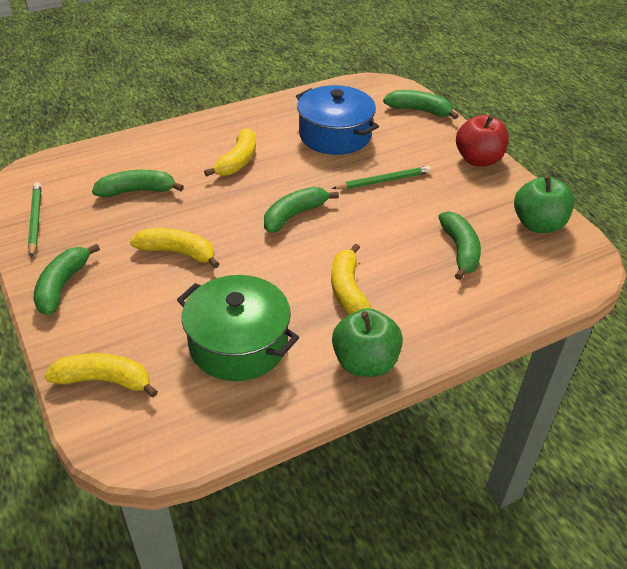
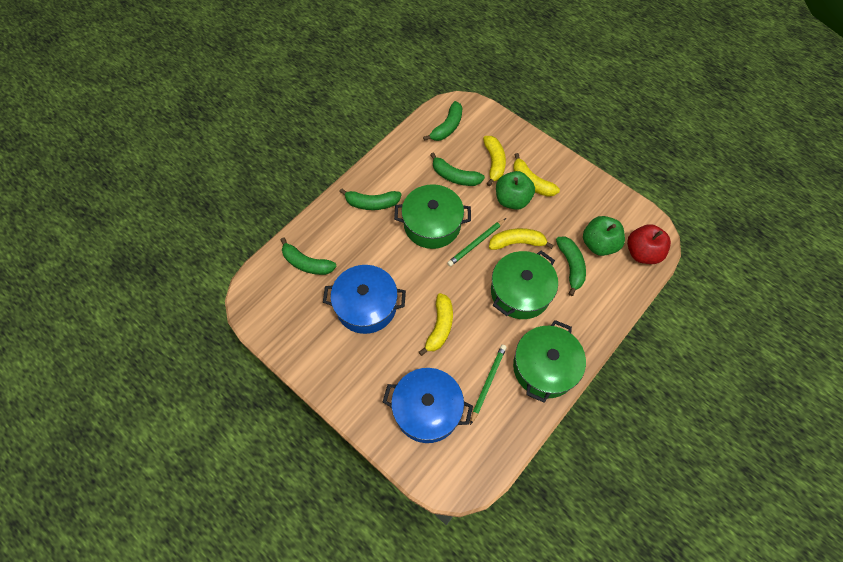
blue pot: 1 -> 2
green pot: 1 -> 3

